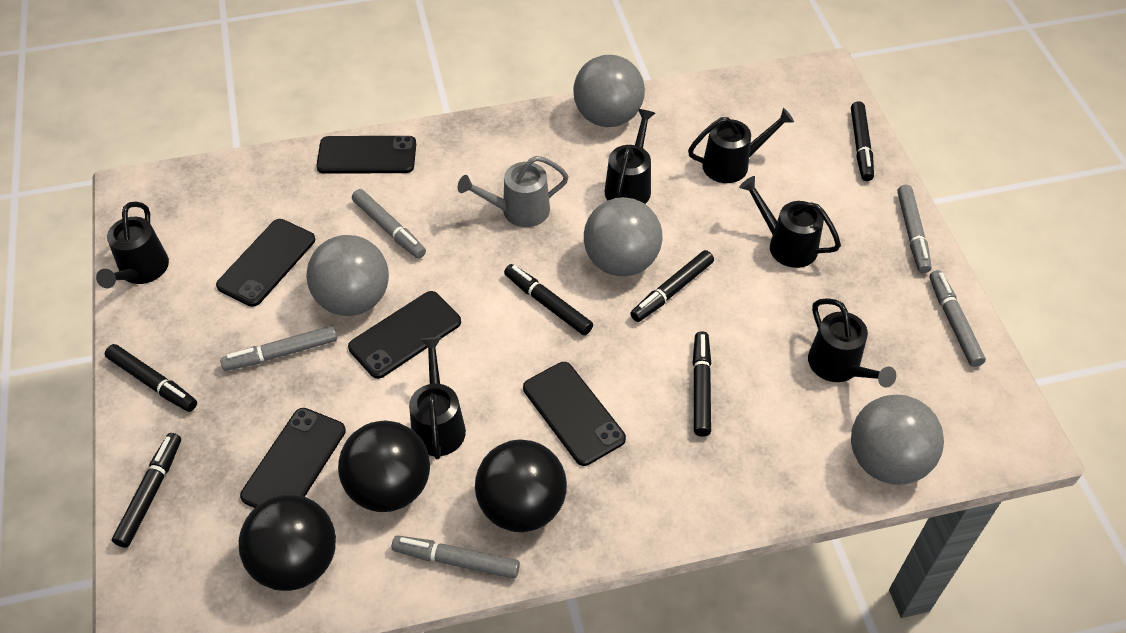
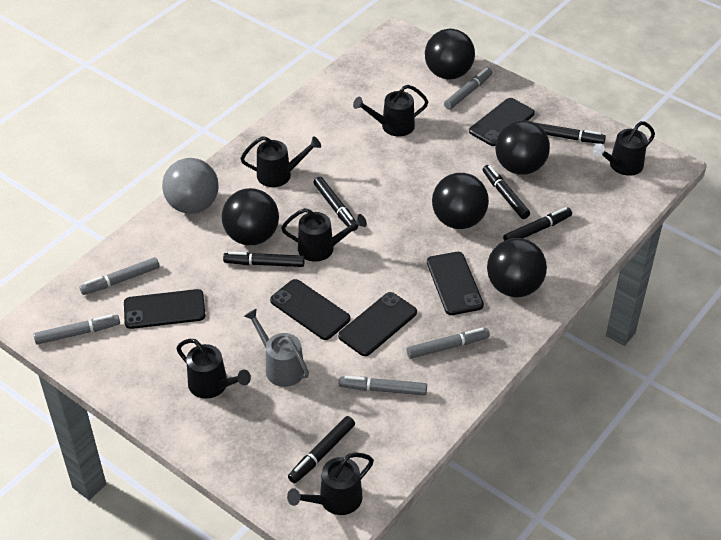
black ball: 3 -> 5
grey ball: 4 -> 1

